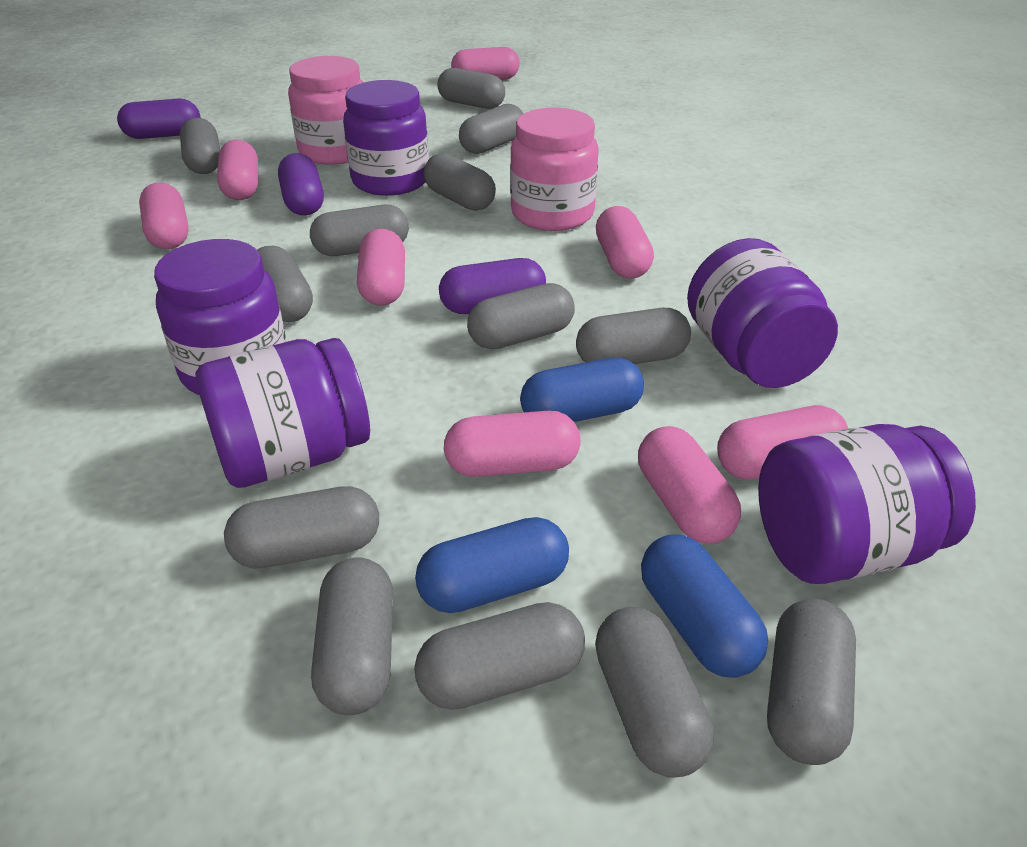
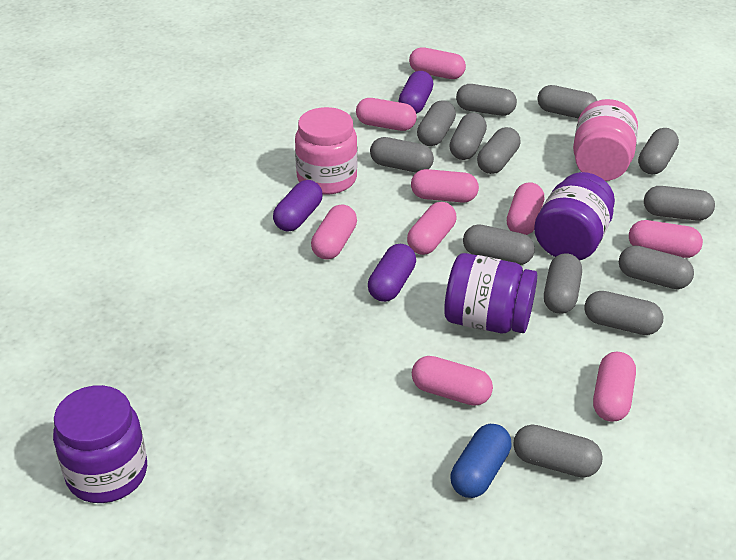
blue capsule: 3 -> 1
pink capsule: 8 -> 9
purple jar: 5 -> 3

